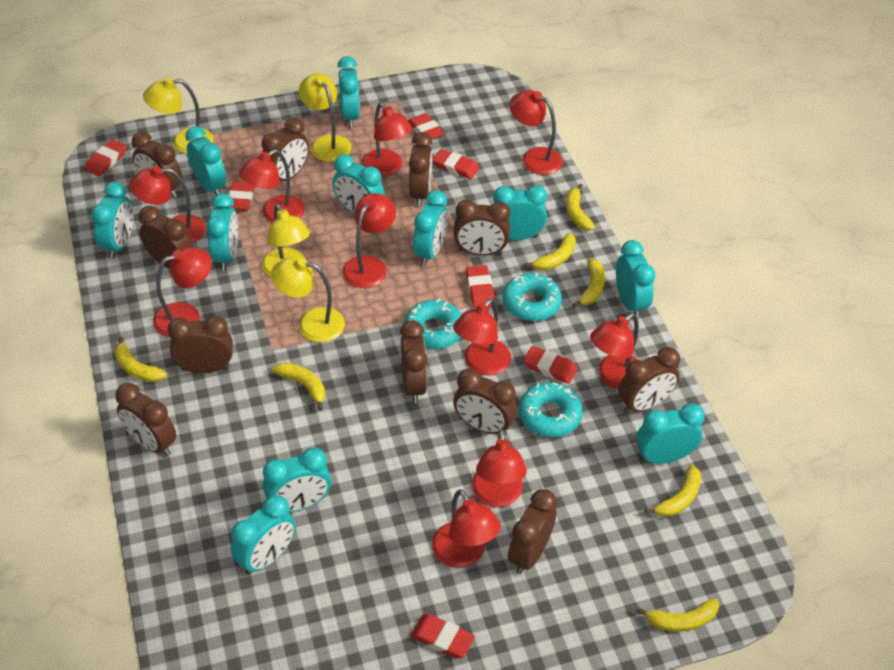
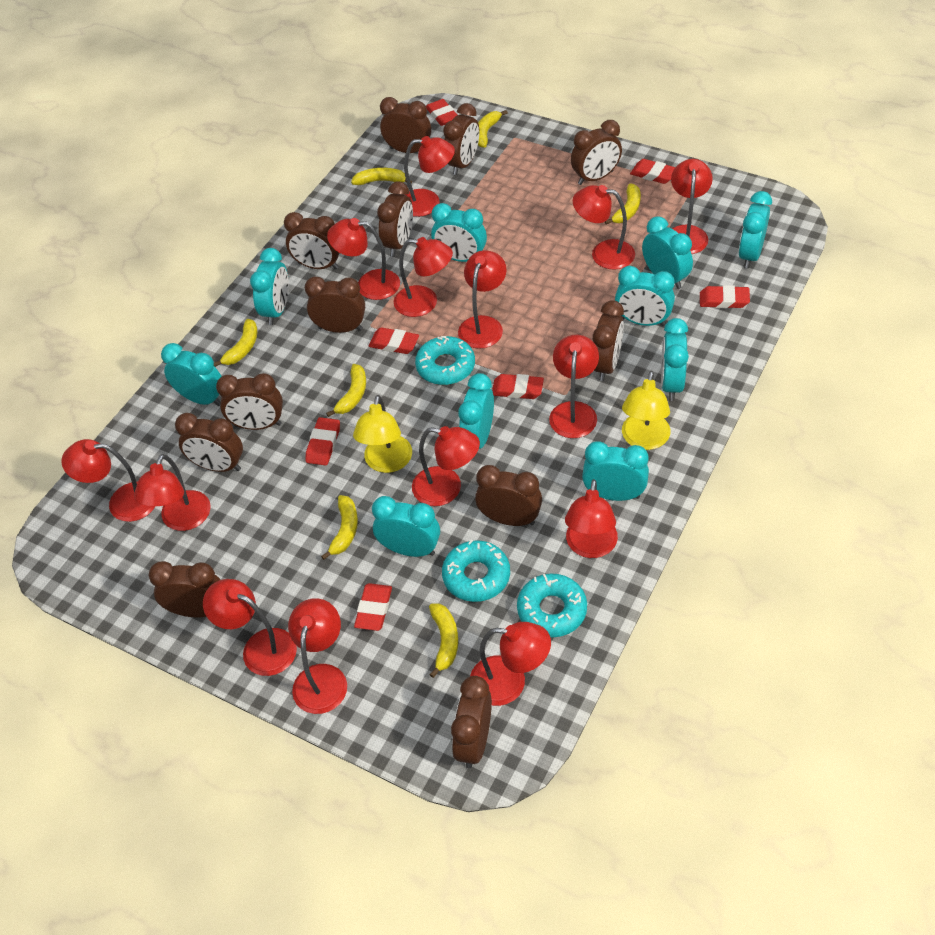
brown clock: 11 -> 12
red lamp: 10 -> 14
turquoise clock: 11 -> 10
yellow lamp: 4 -> 2

